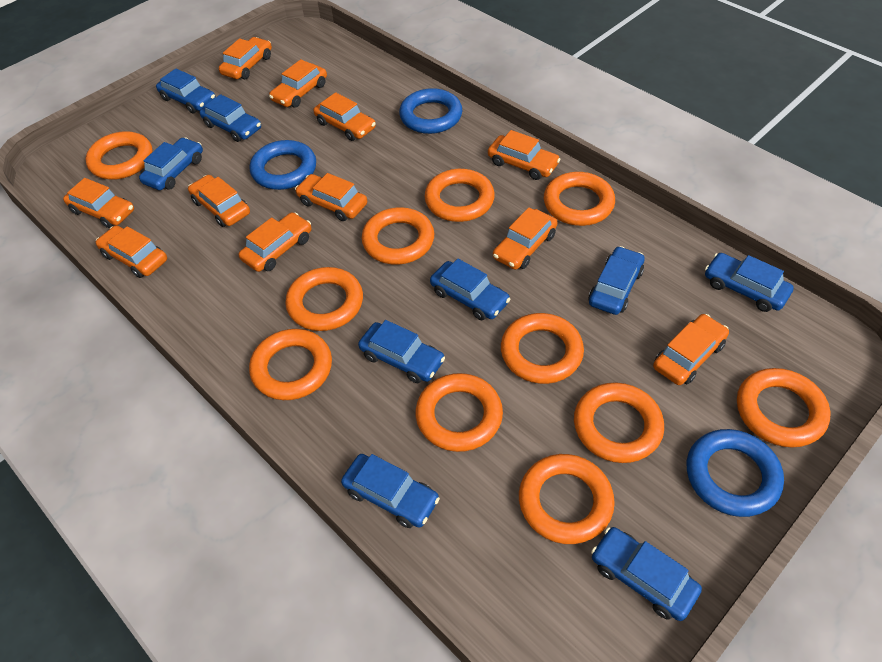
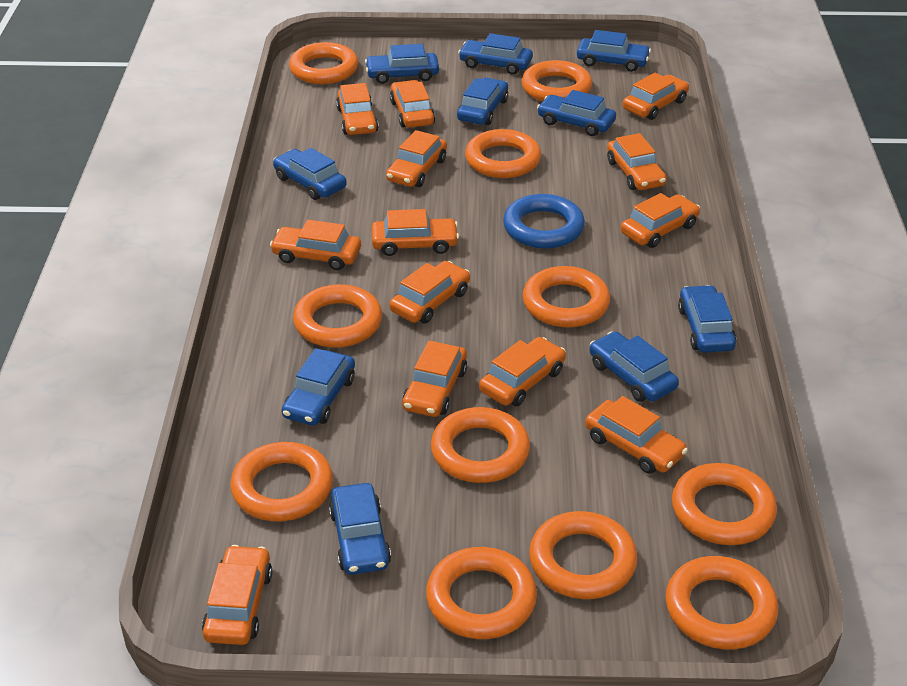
blue car: 9 -> 10
blue ring: 3 -> 1
orange car: 11 -> 13

